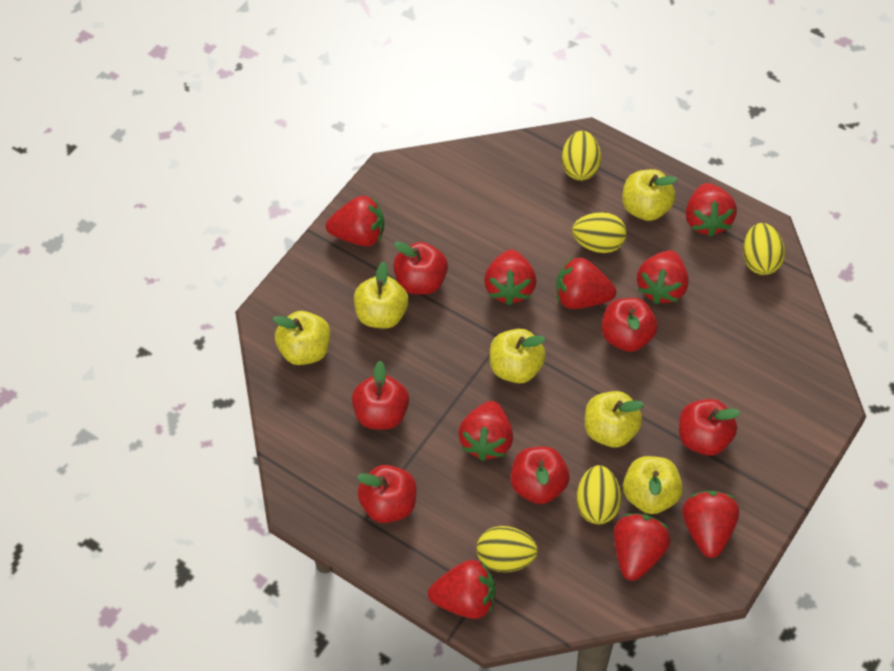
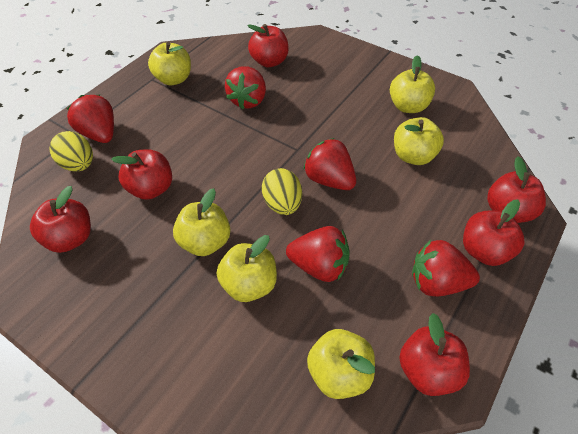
red strawberry: 9 -> 5
yellow egg: 5 -> 2

